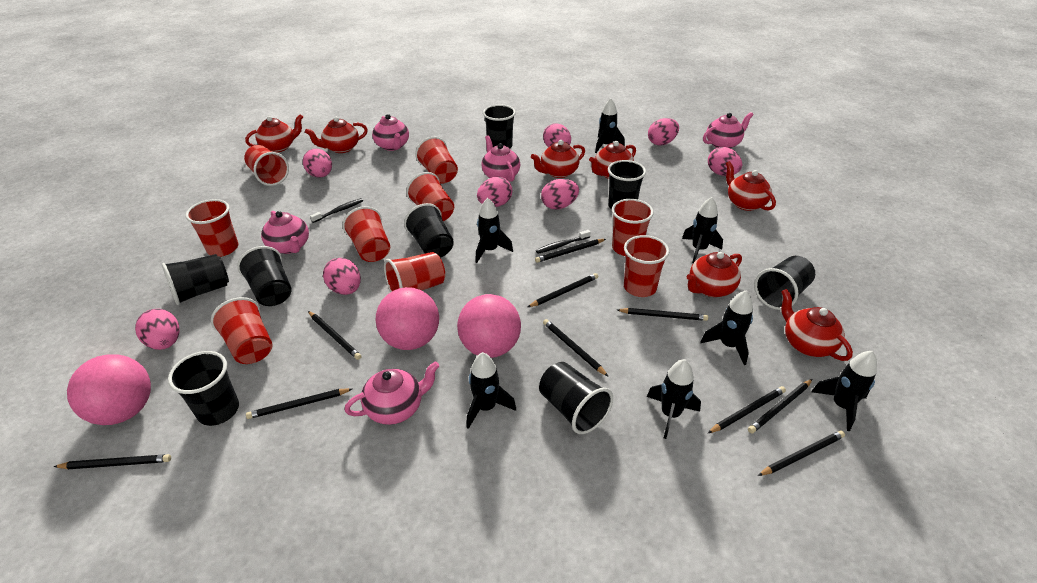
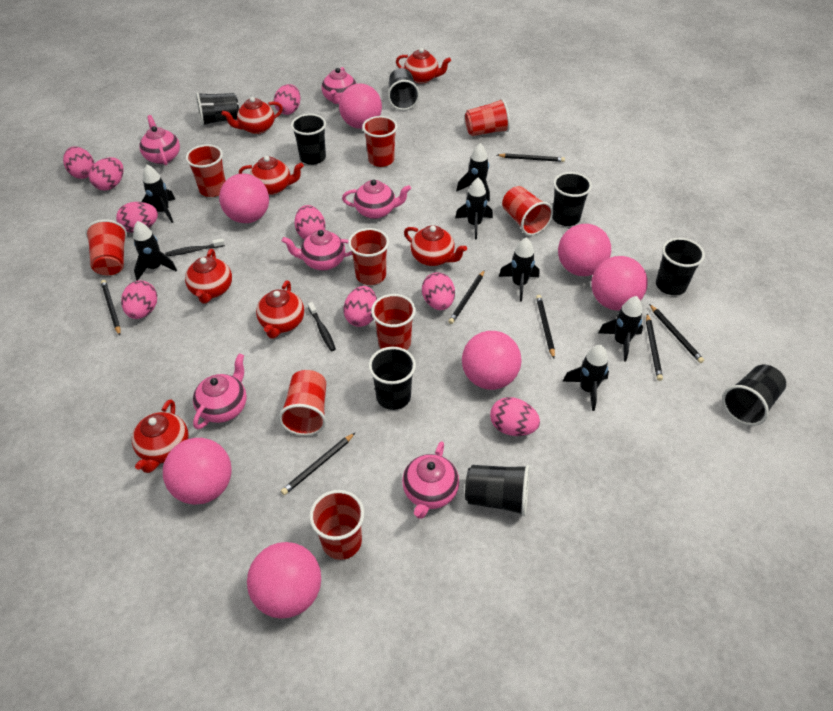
black pencil: 10 -> 7
pink ball: 3 -> 7
pink egg: 8 -> 9
pink teapot: 5 -> 6

